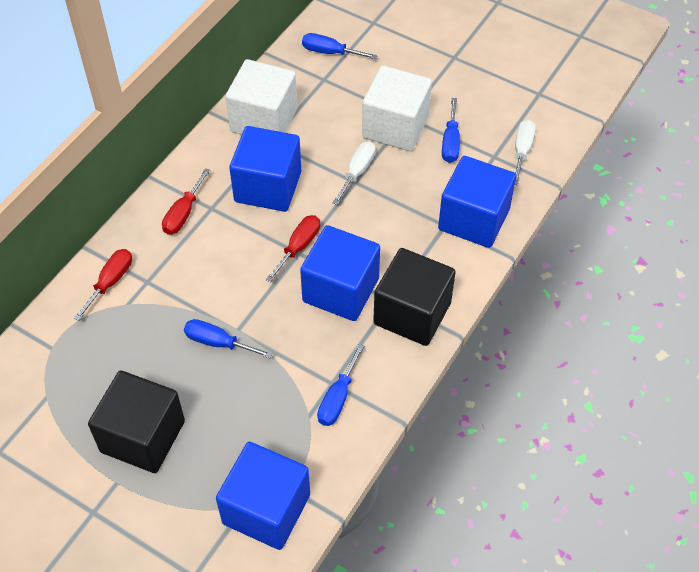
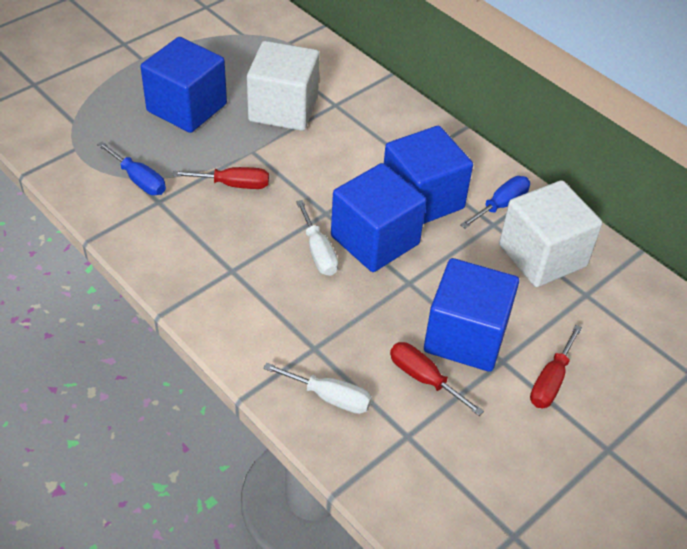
black cube: 2 -> 0
blue screwdriver: 4 -> 2

